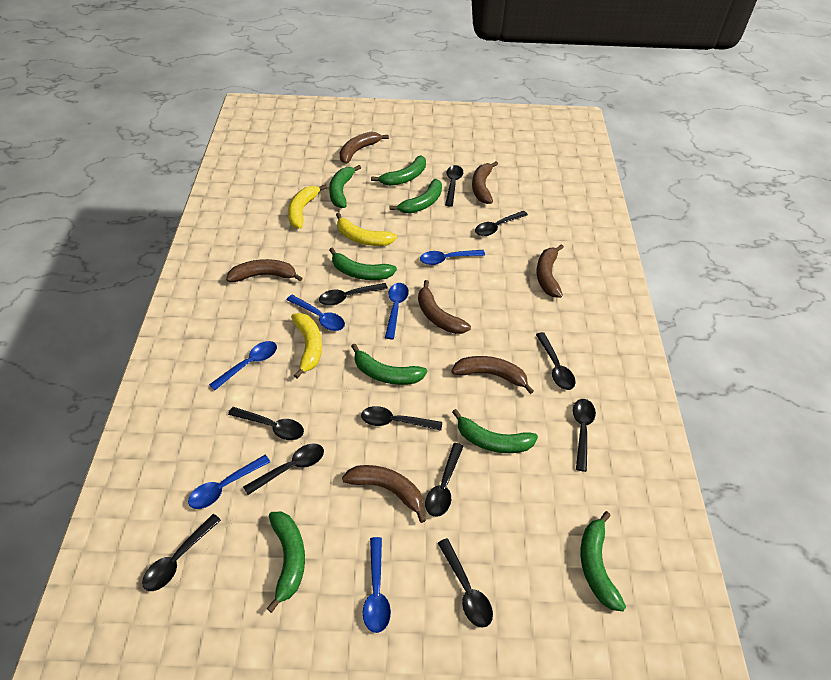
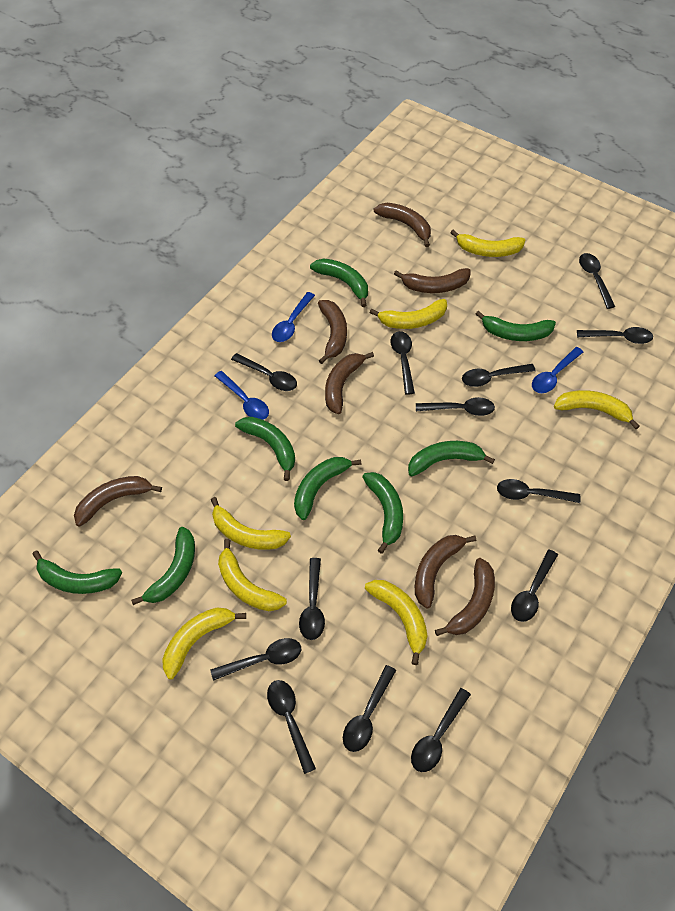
black spoon: 11 -> 13
blue spoon: 6 -> 3
yellow banana: 3 -> 7

